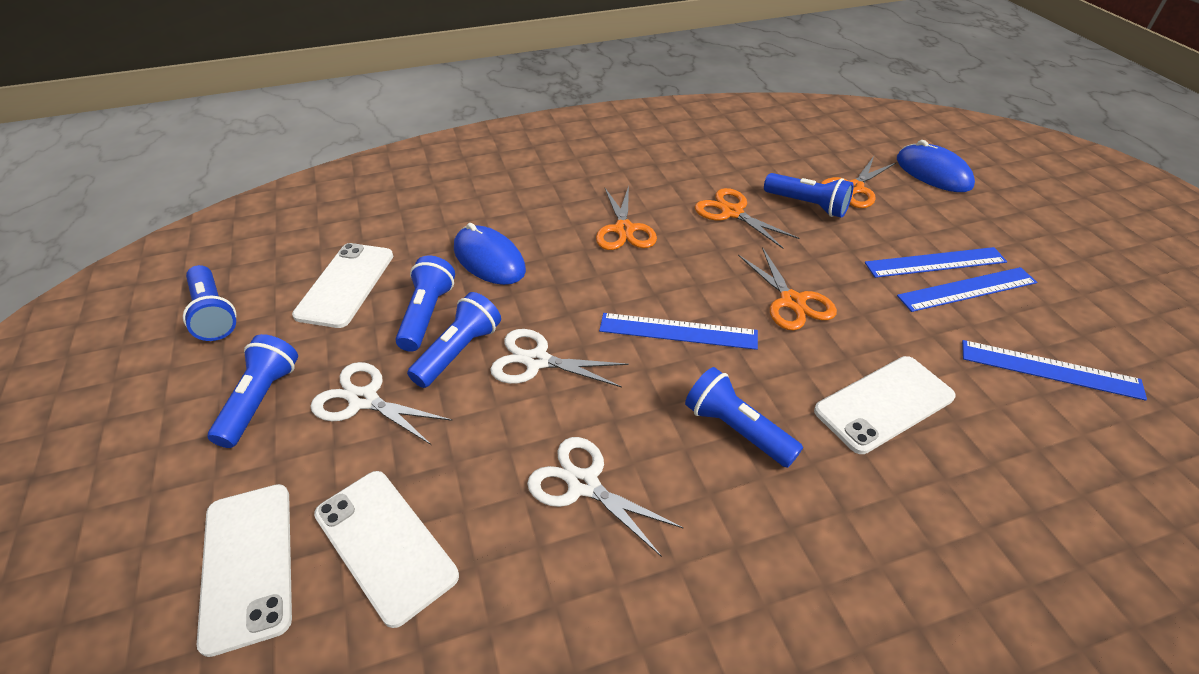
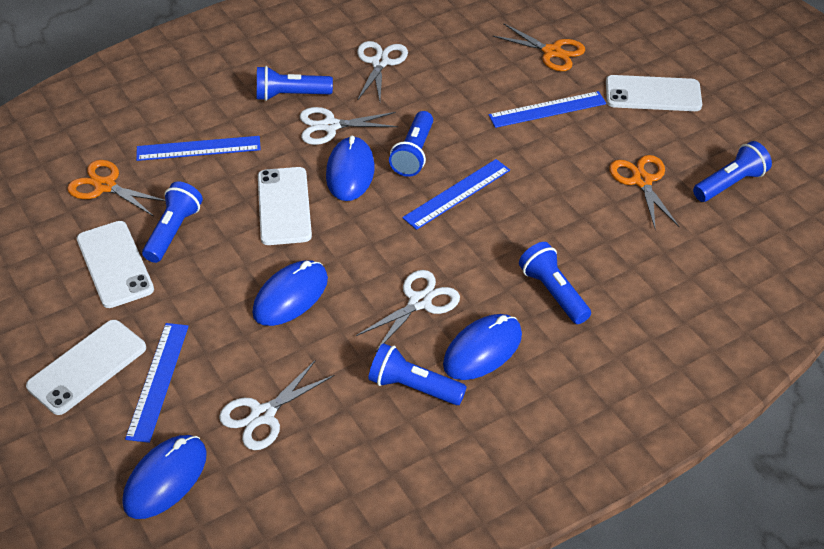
blue mouse: 2 -> 4
orange scissors: 4 -> 3
white scissors: 3 -> 4

